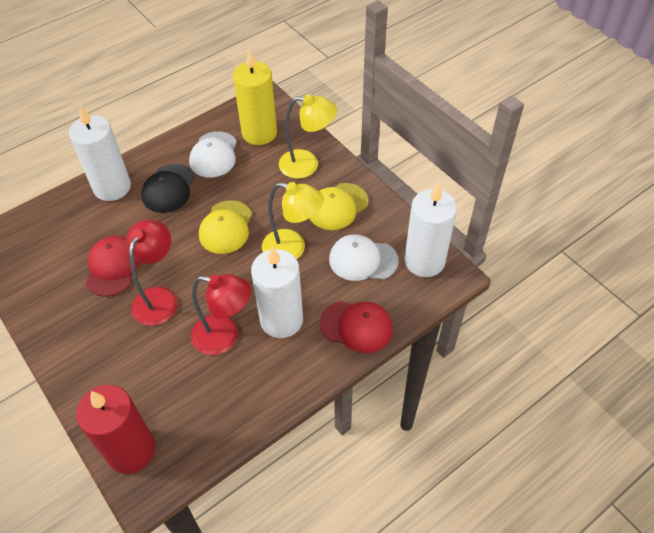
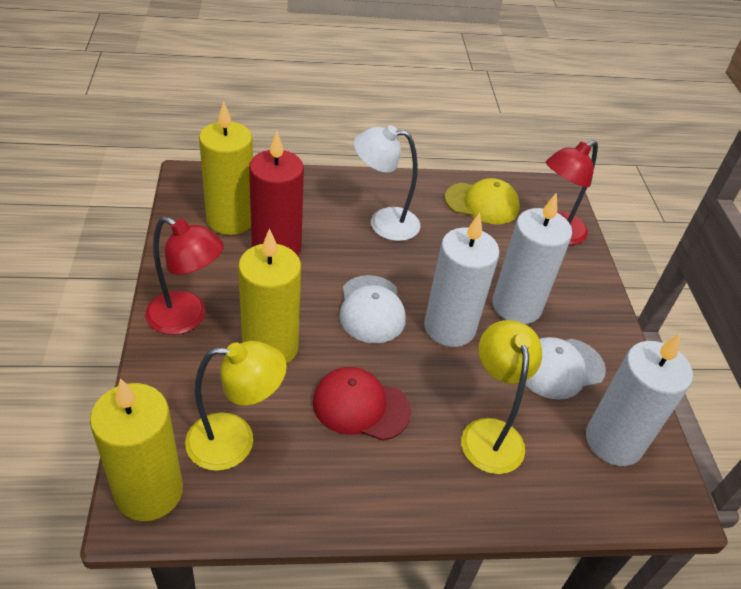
black cap: 1 -> 0
red cap: 2 -> 1
white lamp: 0 -> 1
yellow candle: 1 -> 3
yellow cap: 2 -> 1

